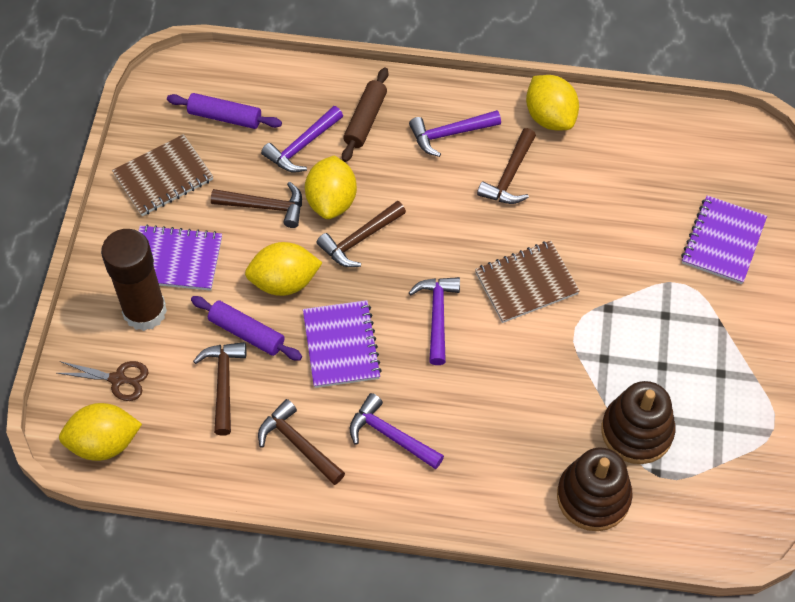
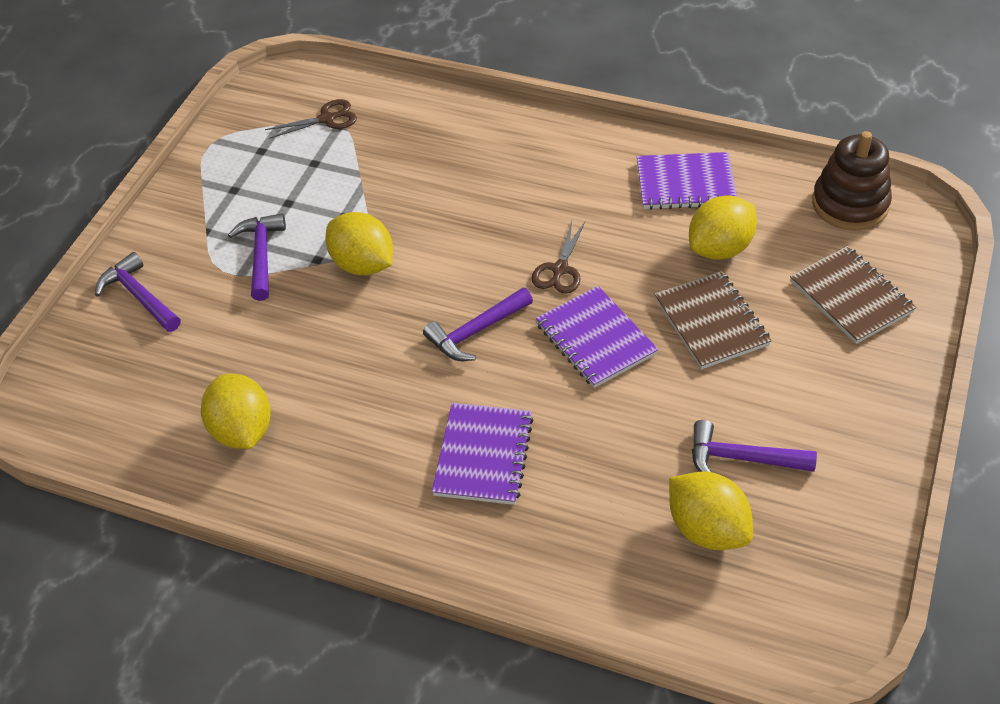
brown glue stick: 1 -> 0
brown hammer: 5 -> 0
brown rolling pin: 1 -> 0
brown scissors: 1 -> 2
brown stacking toy: 2 -> 1
purple rolling pin: 2 -> 0

